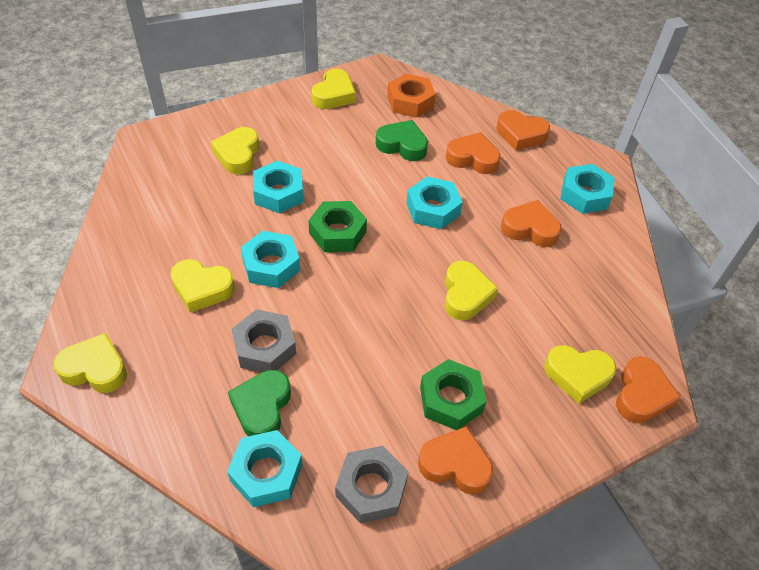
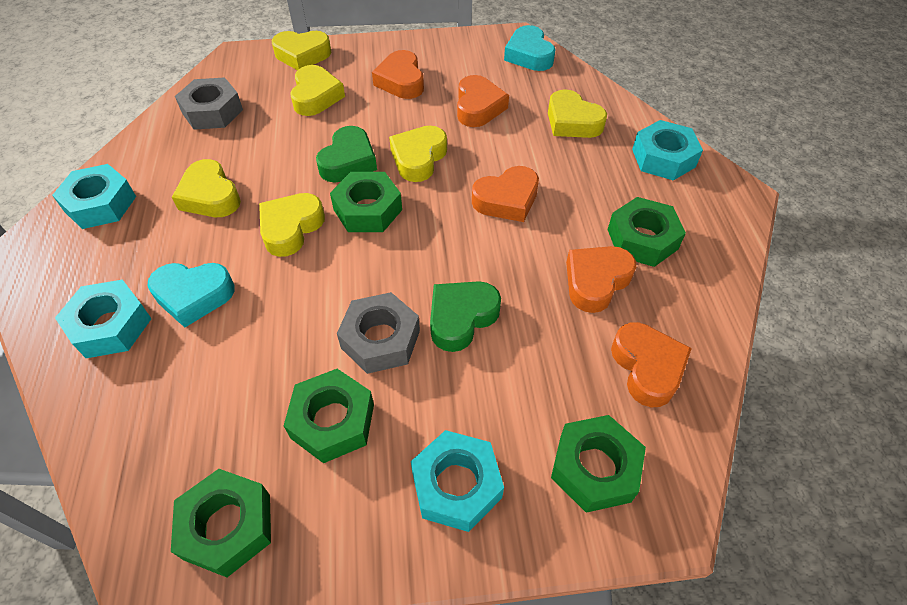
green nut: 2 -> 5
orange nut: 1 -> 0
turquoise heart: 0 -> 2
turquoise nut: 5 -> 4

